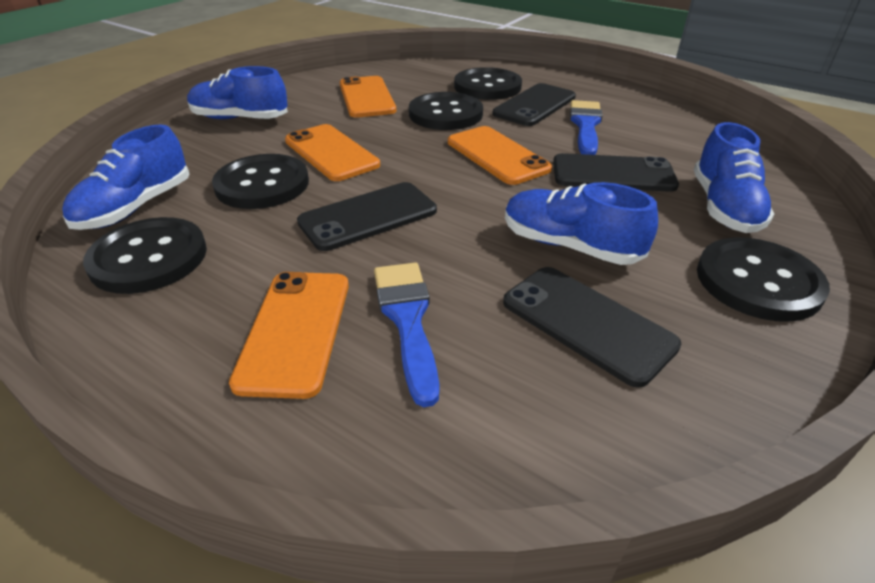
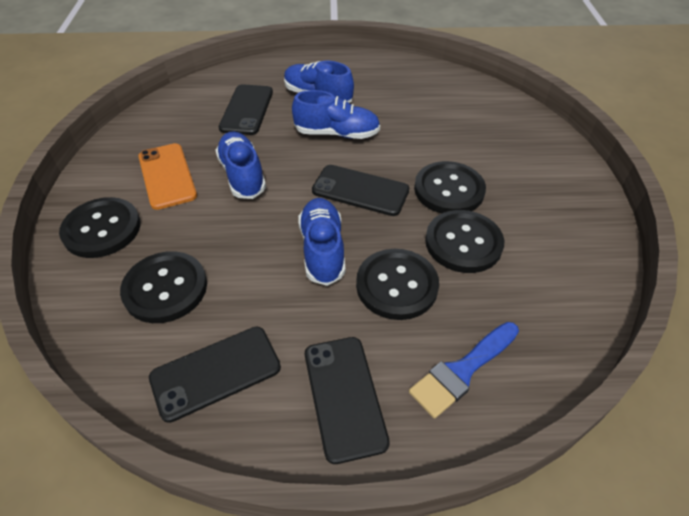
blue brush: 2 -> 1
orange phone: 4 -> 1

